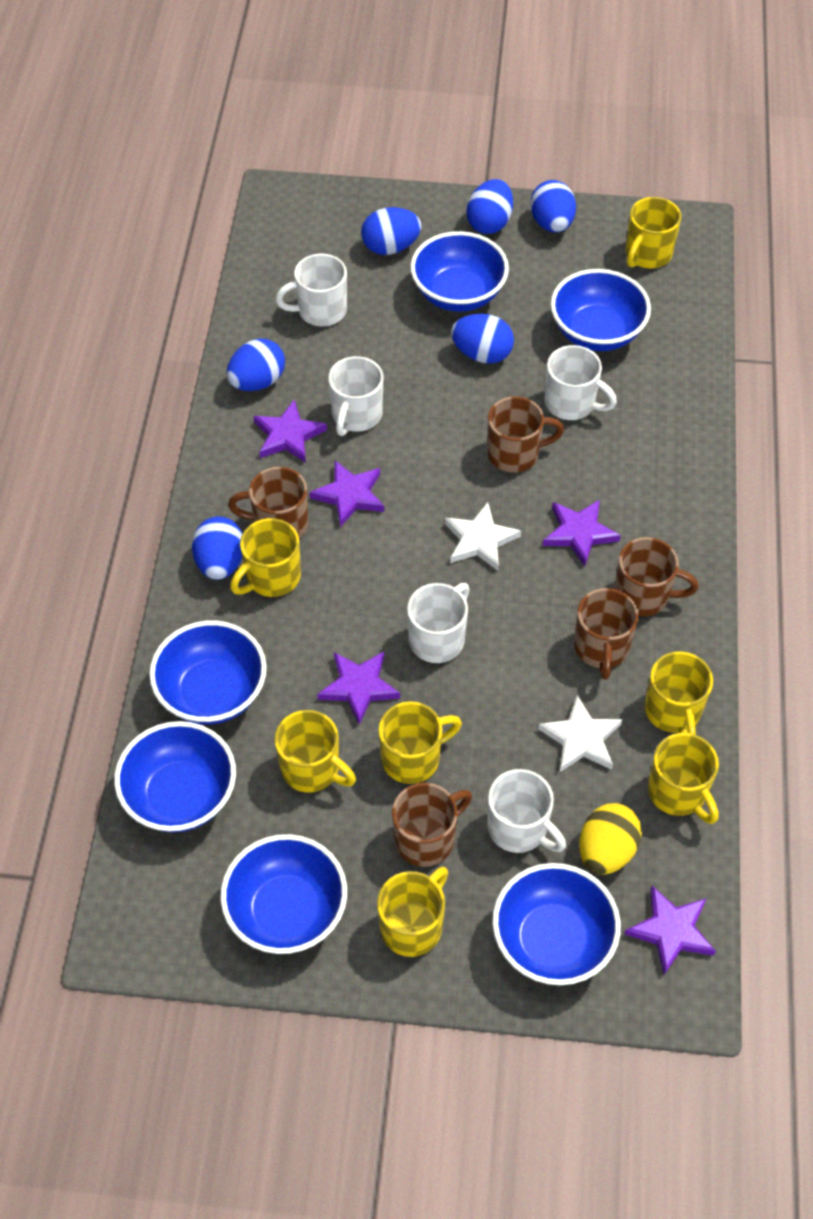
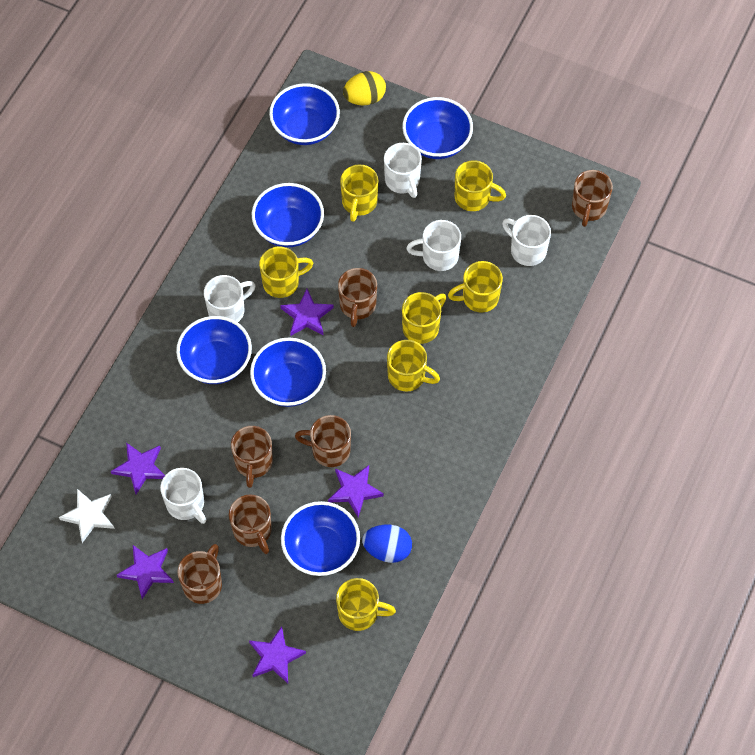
blue egg: 6 -> 1
brown mug: 5 -> 6
white star: 2 -> 1

